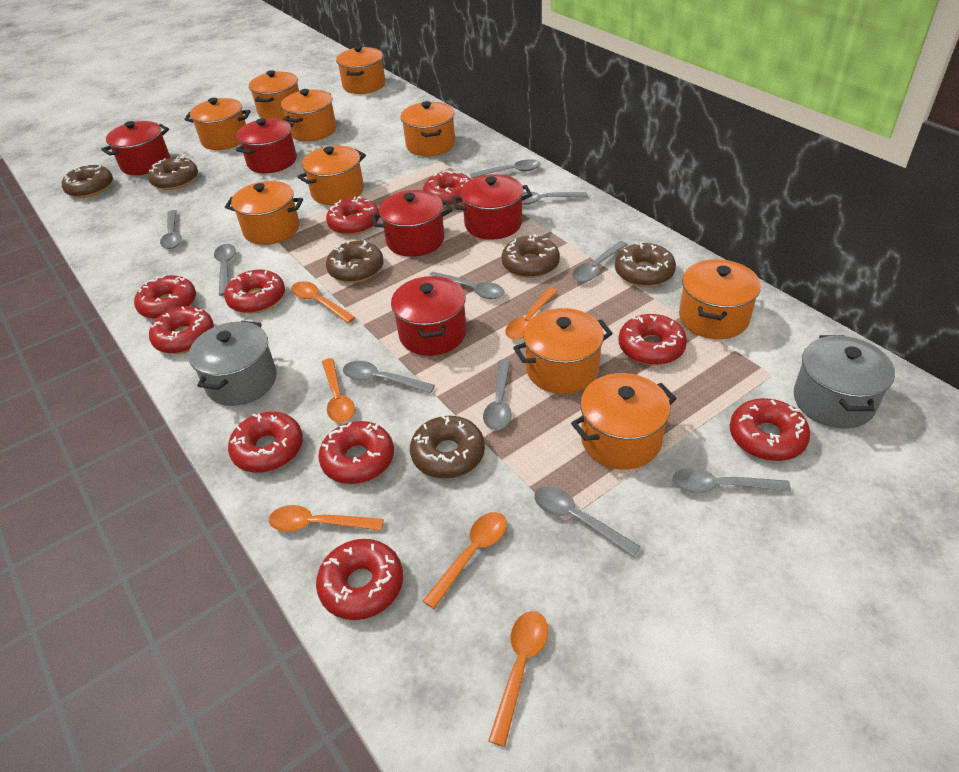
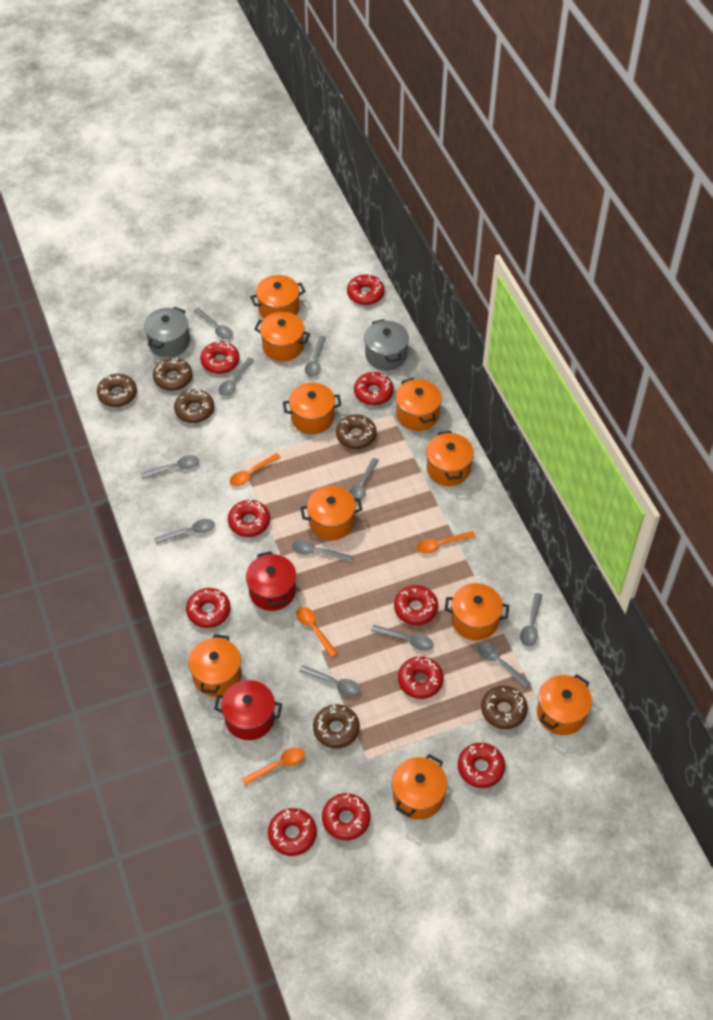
grey spoon: 10 -> 11
orange spoon: 6 -> 4
red pot: 5 -> 2

